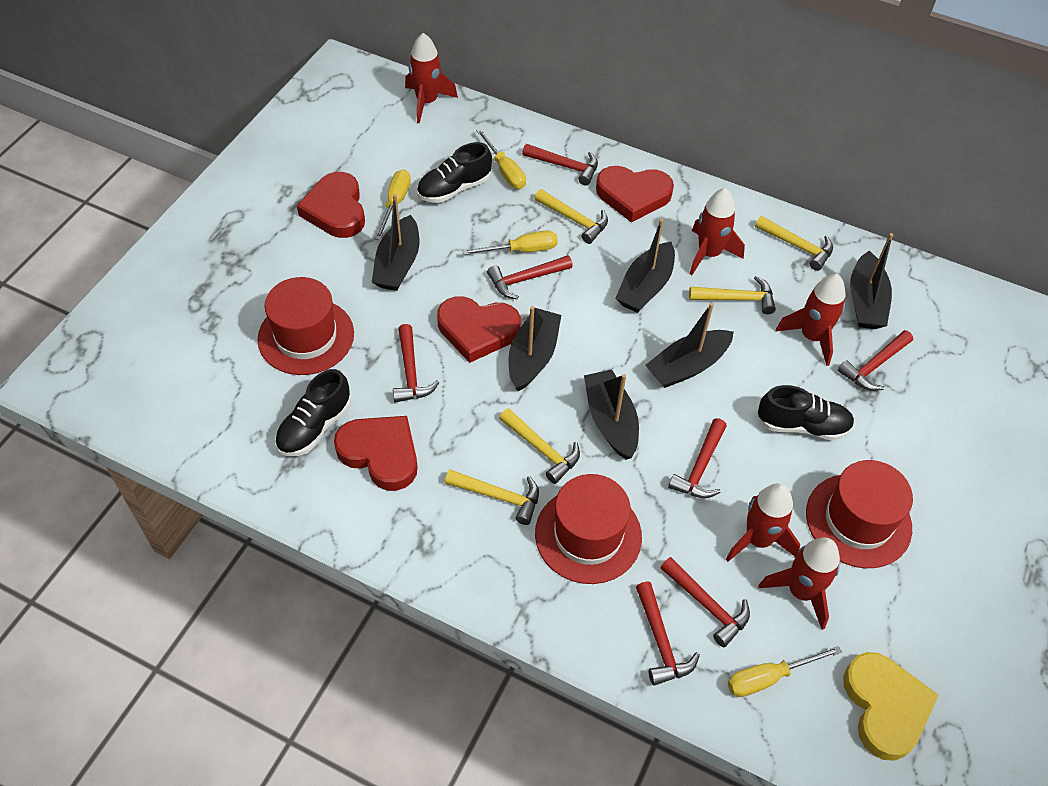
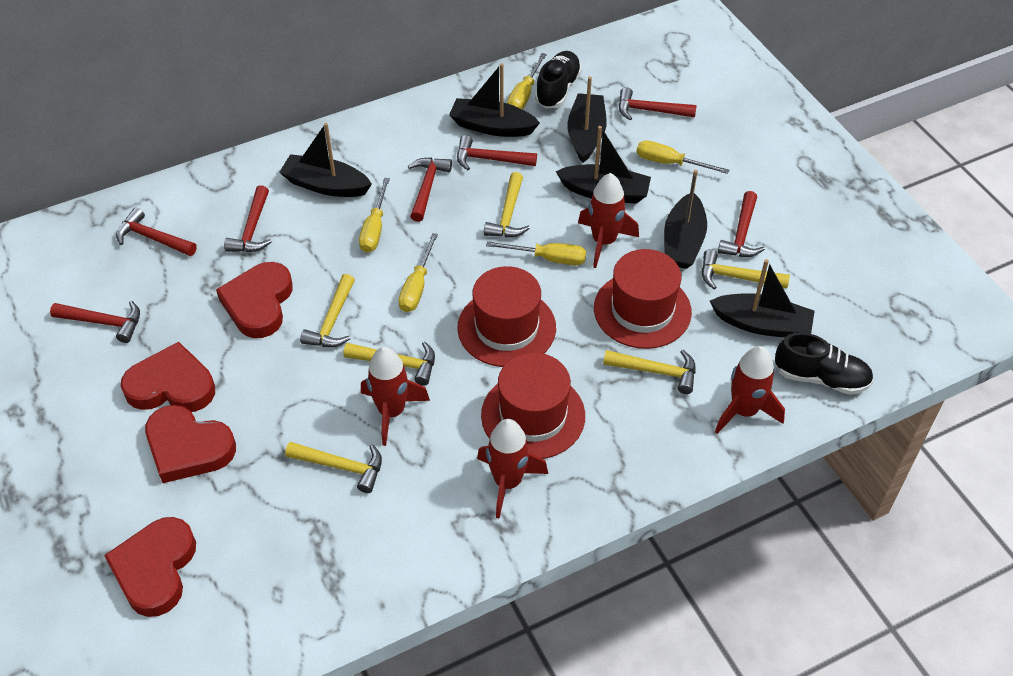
black shoe: 3 -> 2
red rocket: 5 -> 4
yellow hammer: 5 -> 6
yellow heart: 1 -> 0
yellow screwdriver: 4 -> 5

